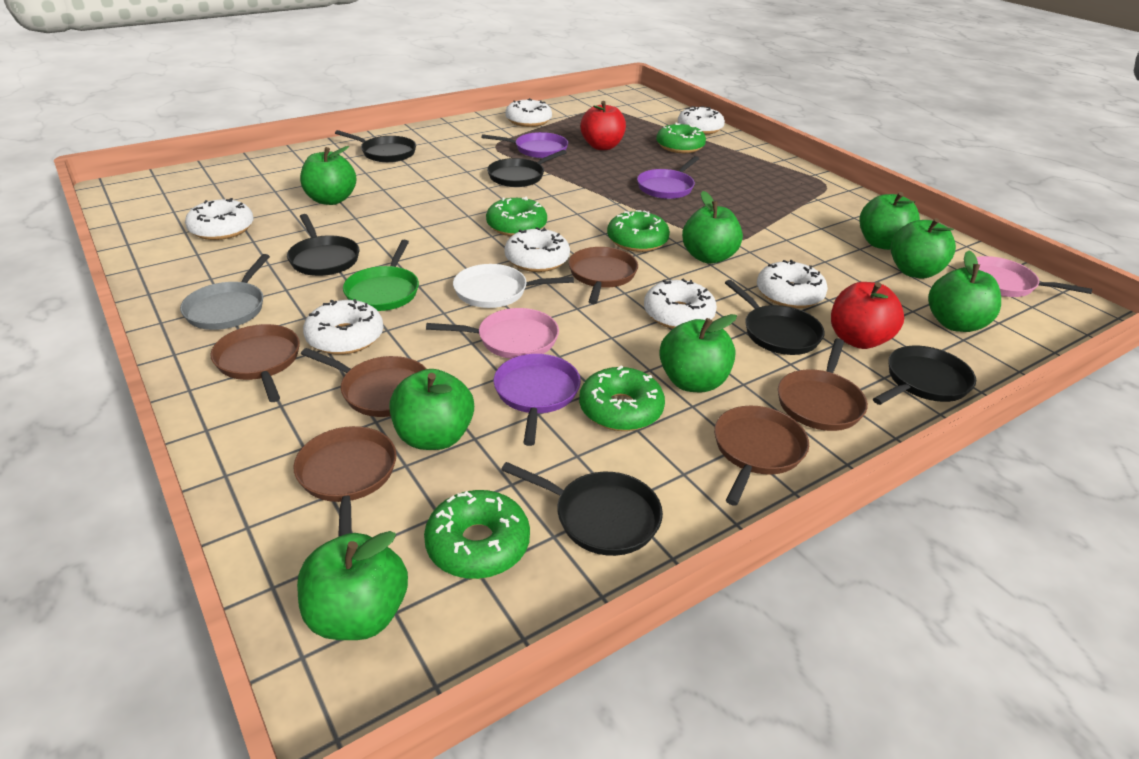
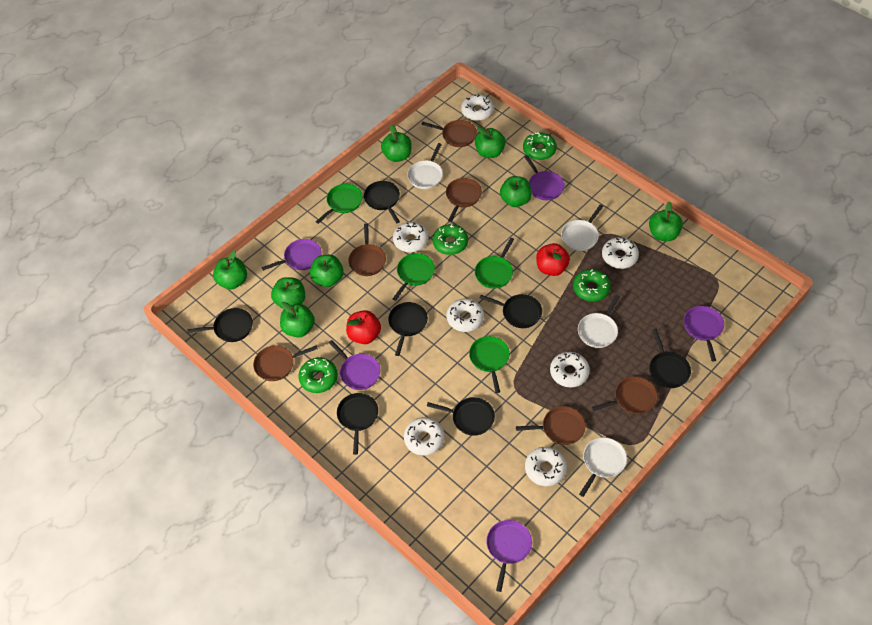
black pan: 6 -> 7
green donut: 5 -> 4
green pan: 1 -> 4
grey pan: 1 -> 0
pink pan: 2 -> 0
purple pan: 3 -> 5
white pan: 1 -> 4

